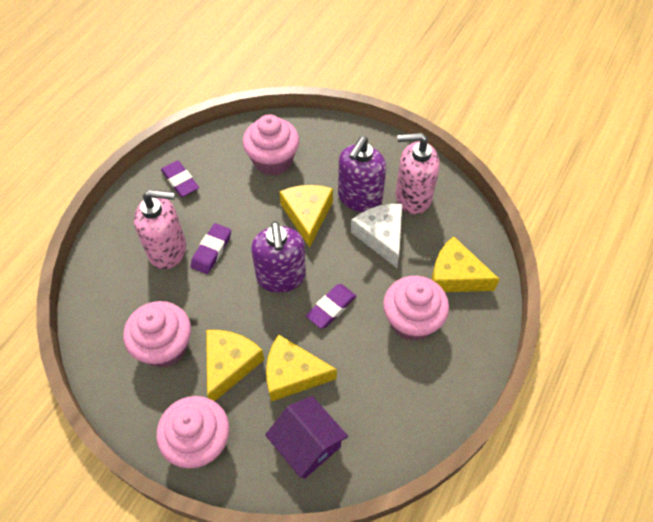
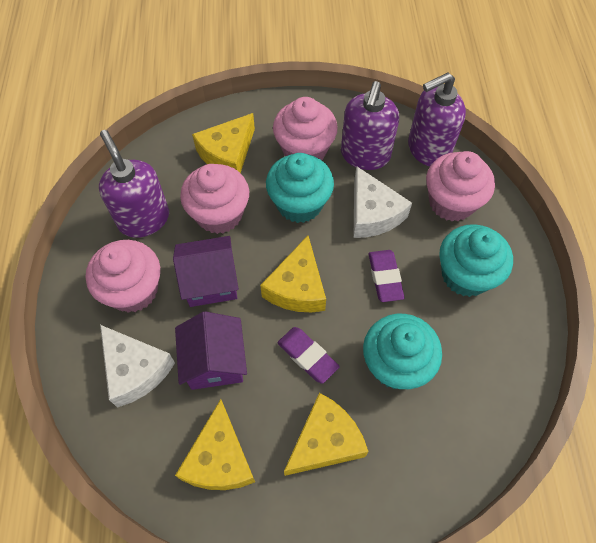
pink soap dispenser: 2 -> 0
purple eraser: 3 -> 2
purple house: 1 -> 2
purple soap dispenser: 2 -> 3
turquoise cupcake: 0 -> 3
white cheese: 1 -> 2

